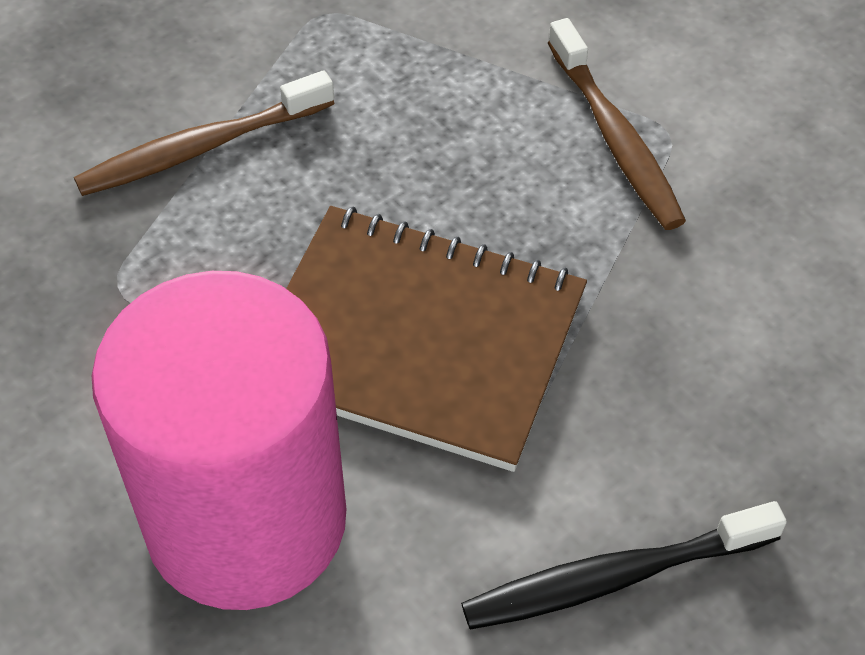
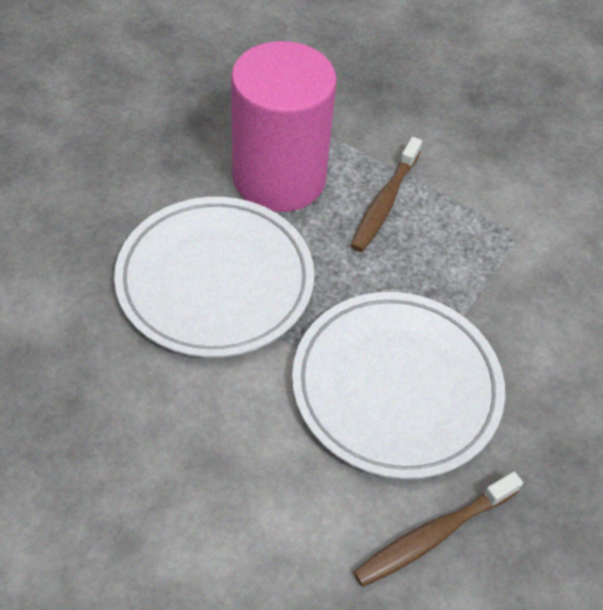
black toothbrush: 1 -> 0
brown notebook: 1 -> 0
white plate: 0 -> 2

